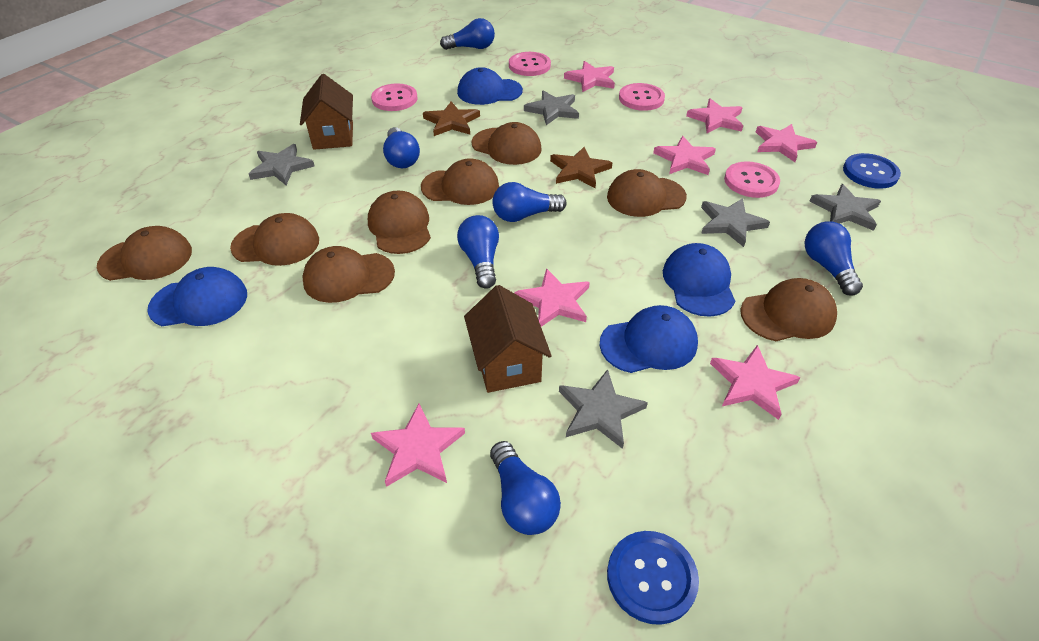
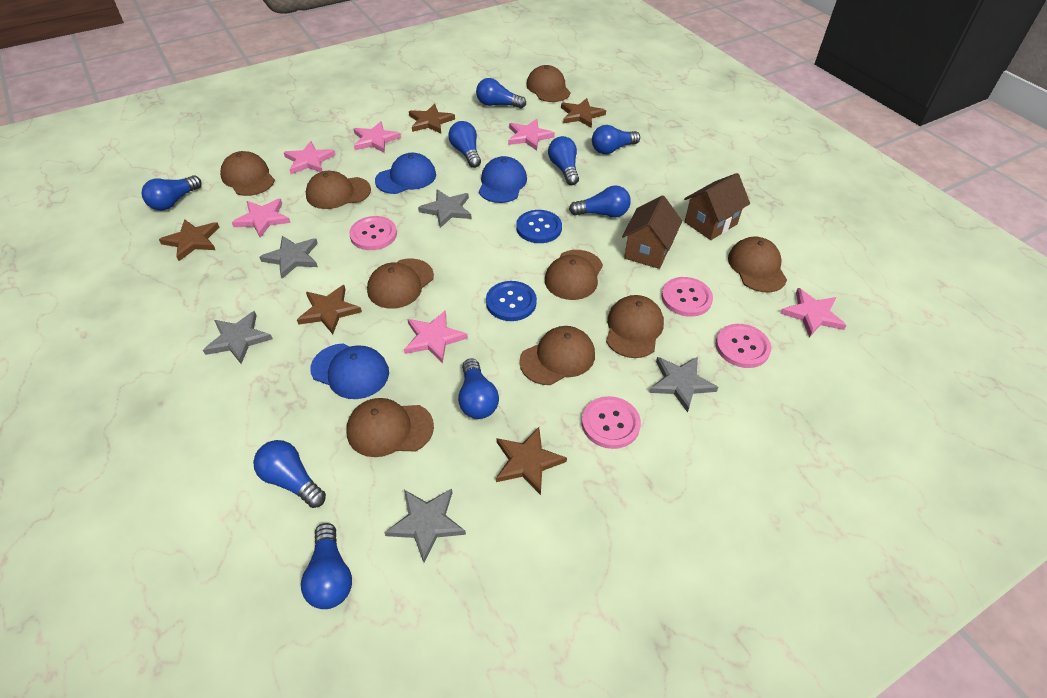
blue cap: 4 -> 3
blue light bulb: 6 -> 9
brown cap: 8 -> 9
brown star: 2 -> 5
pink star: 7 -> 6

